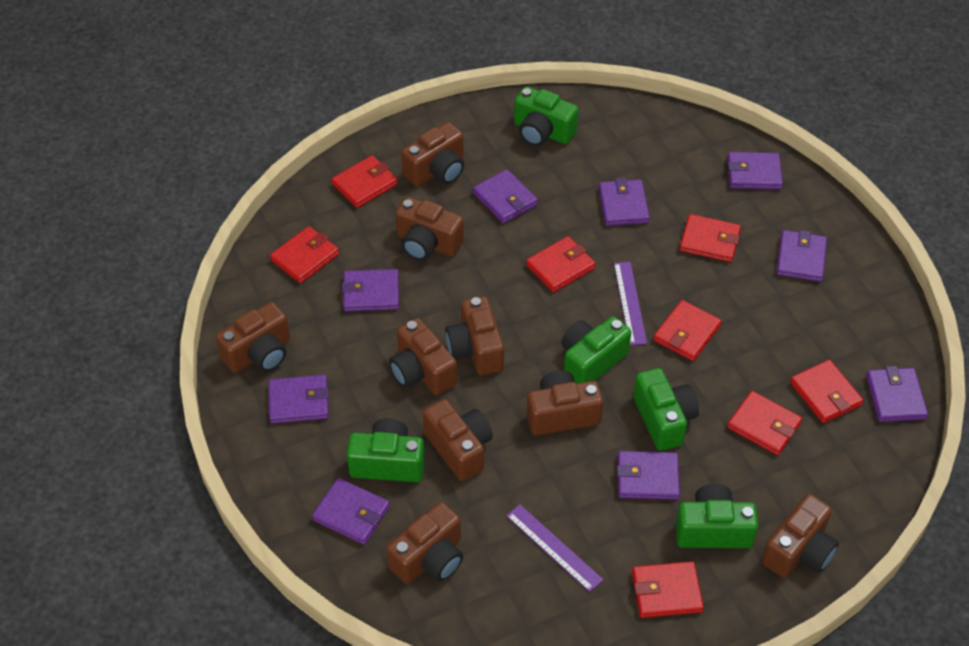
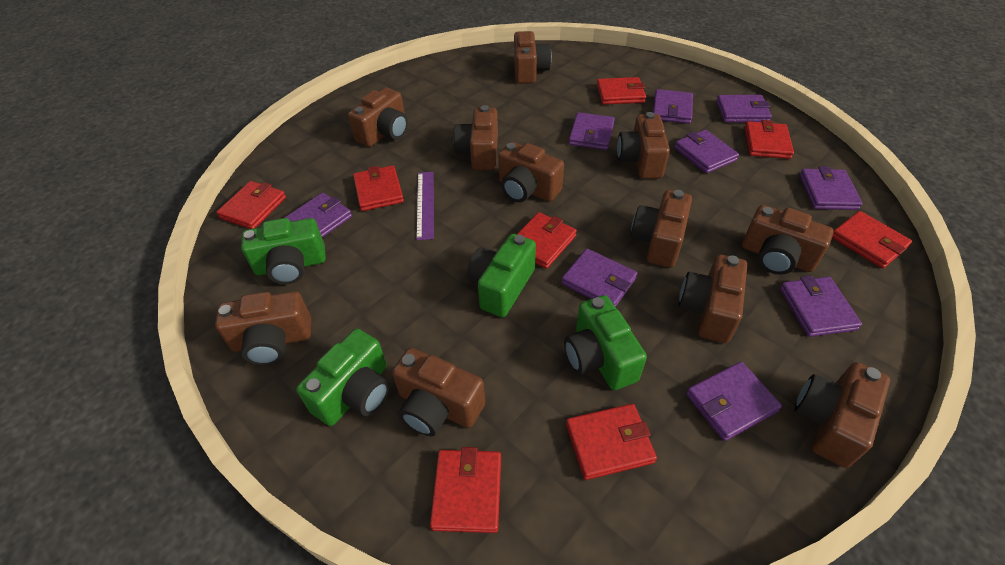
brown camera: 9 -> 11
green camera: 5 -> 4
purple ruler: 2 -> 1

